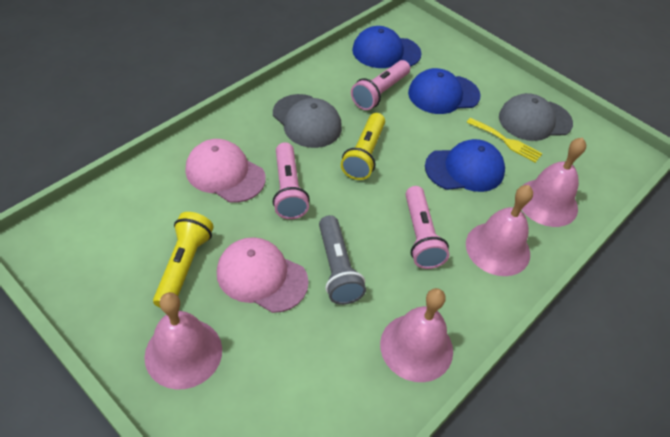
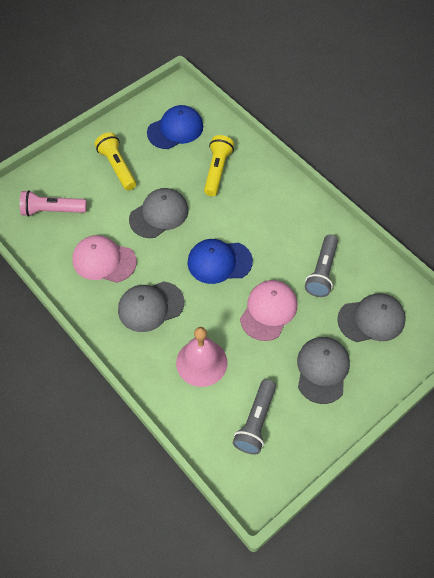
blue cap: 3 -> 2
grey cap: 2 -> 4
grey flashlight: 1 -> 2
pink bell: 4 -> 1
pink flashlight: 3 -> 1
yellow fork: 1 -> 0

